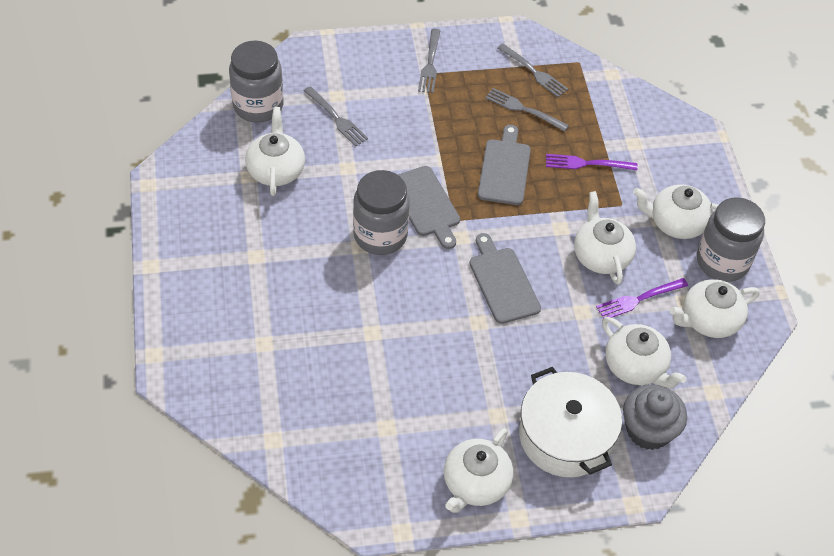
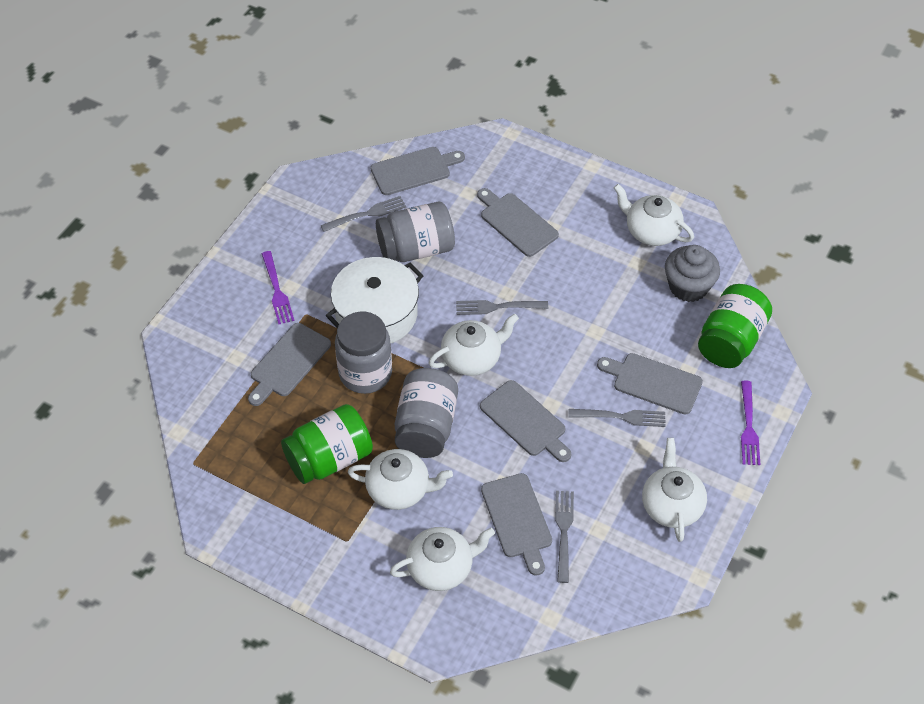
green jar: 0 -> 2
grey cutting board: 3 -> 6
white teapot: 6 -> 5

